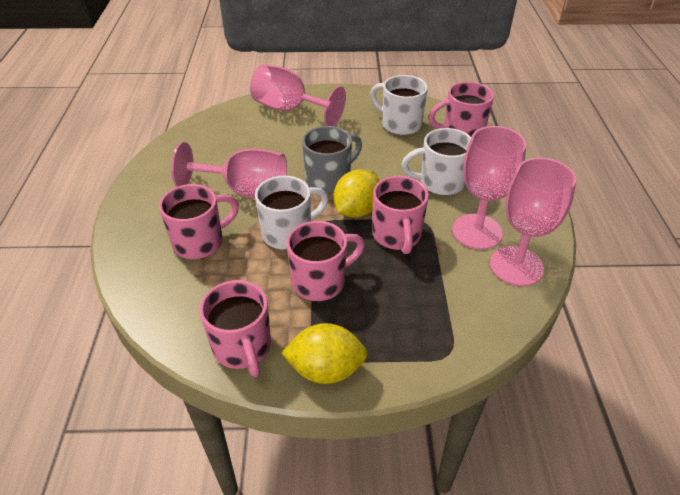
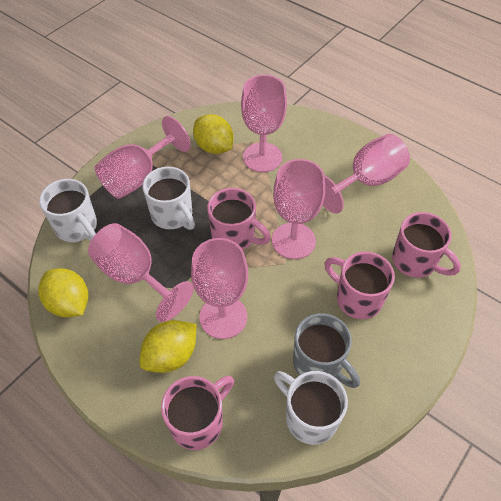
pink goblet: 4 -> 6
pink mug: 5 -> 4
yellow lemon: 2 -> 3

